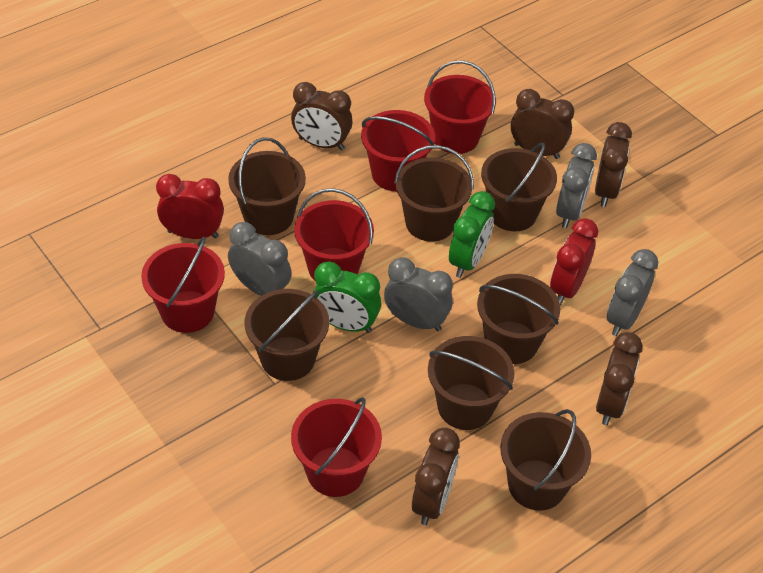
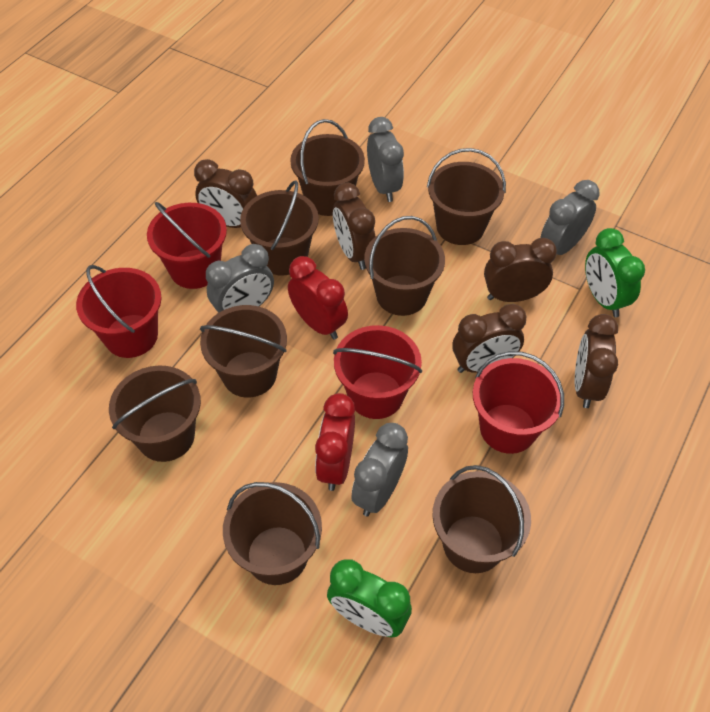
brown bucket: 7 -> 8
red bucket: 5 -> 4

